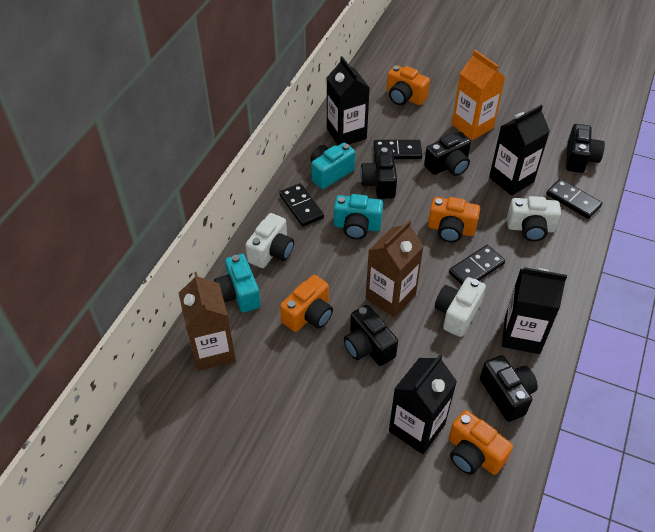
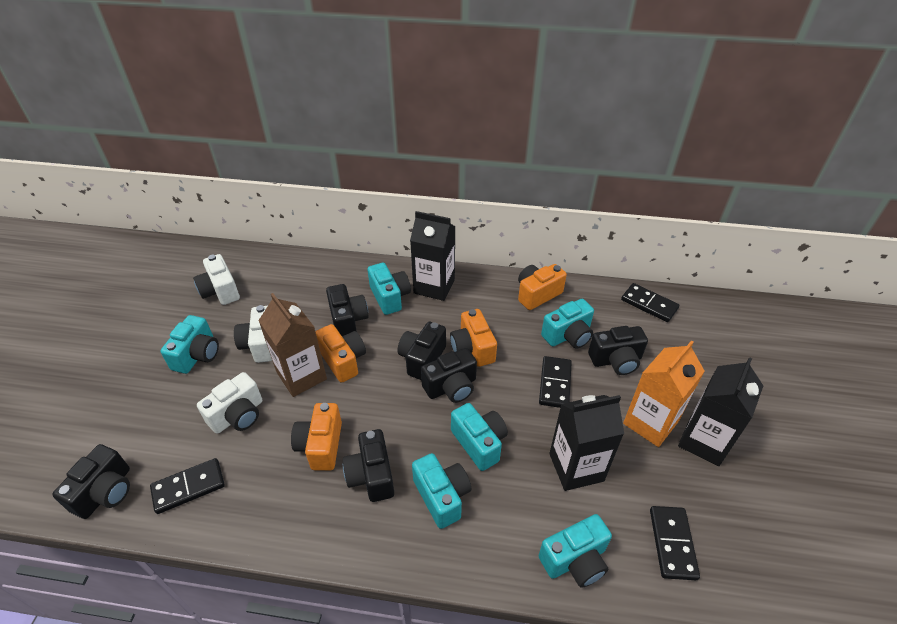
black camera: 5 -> 6
black carton: 4 -> 3
brown carton: 2 -> 1
turquoise camera: 3 -> 6

